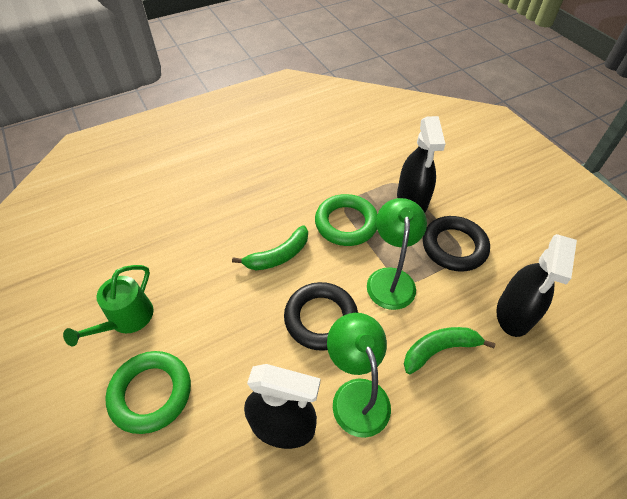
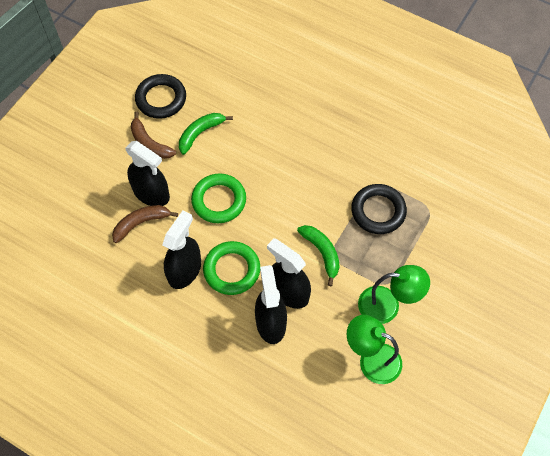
black spray bottle: 3 -> 4
brown banana: 0 -> 2
green watering can: 1 -> 0

